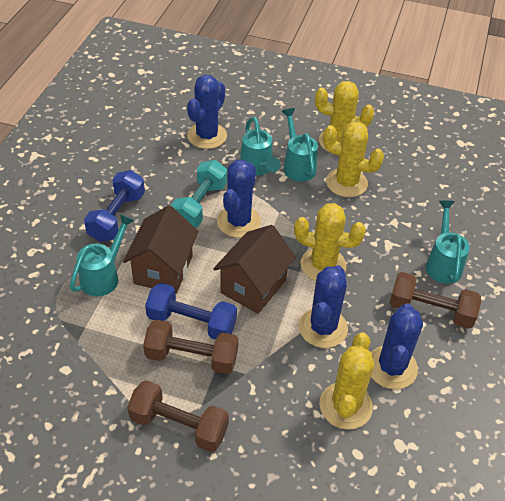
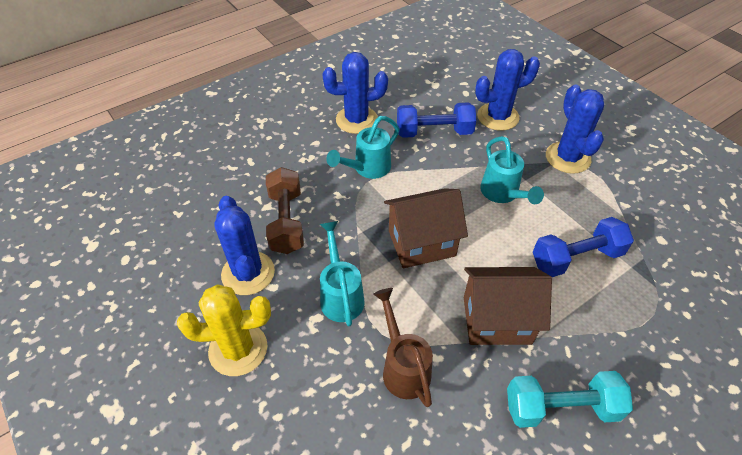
brown dumbbell: 3 -> 1
brown watering can: 0 -> 1
turquoise watering can: 4 -> 3
yellow cactus: 4 -> 1

